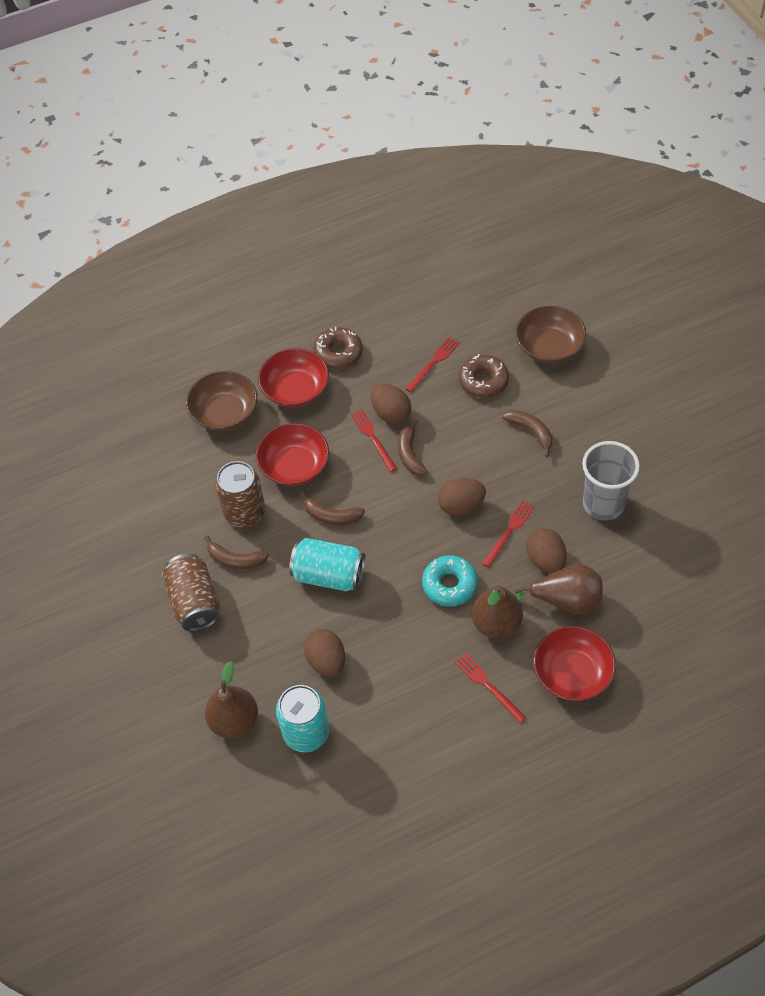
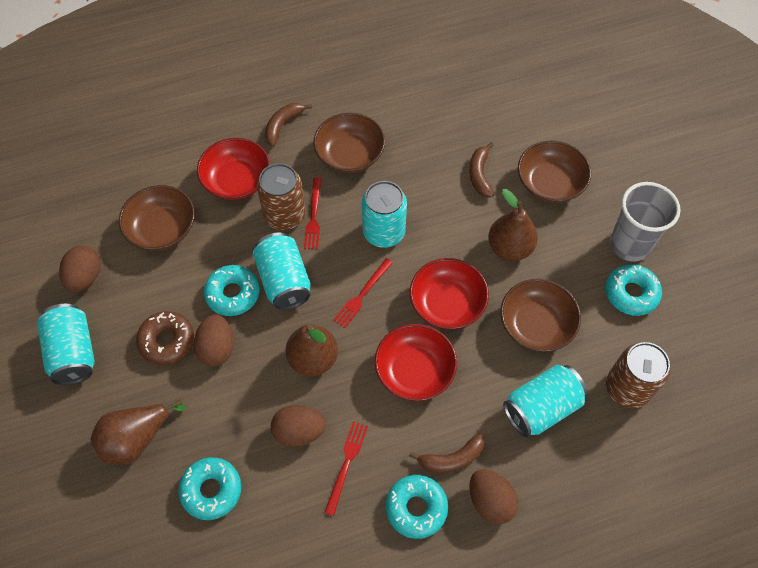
brown banana: 4 -> 3
brown bowl: 2 -> 4
brown donut: 2 -> 1
red fork: 4 -> 3
turquoise can: 2 -> 4
turquoise donut: 1 -> 4

